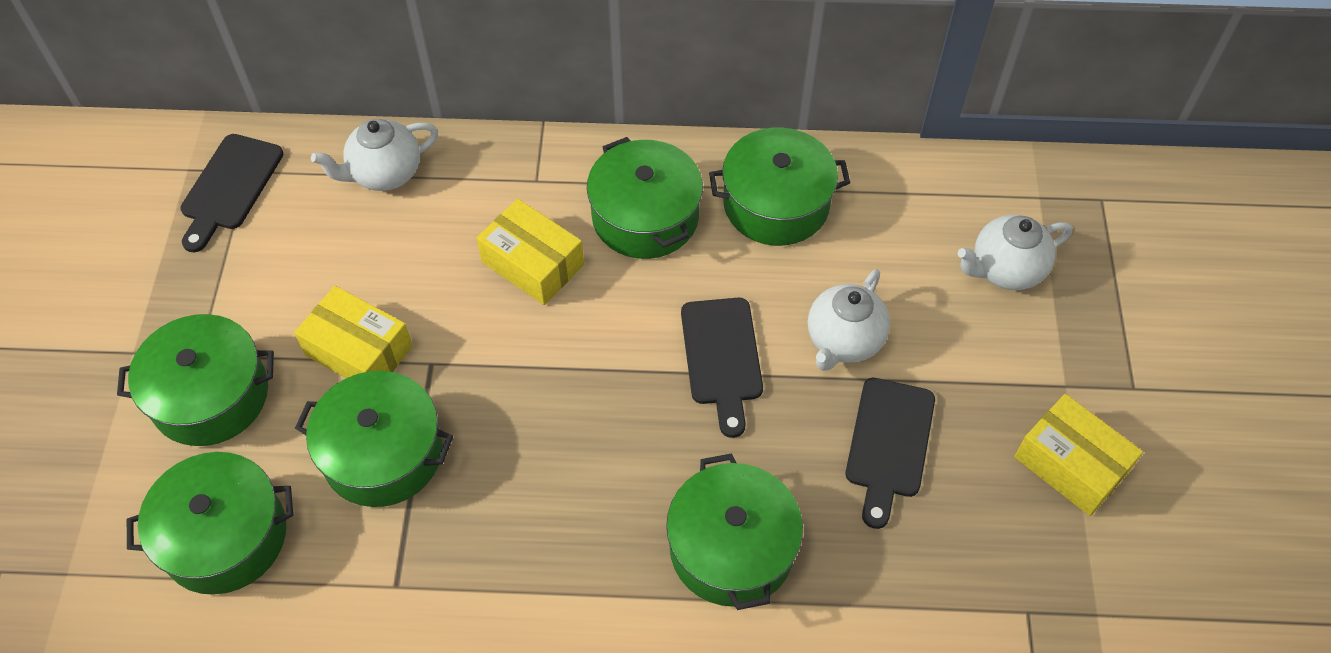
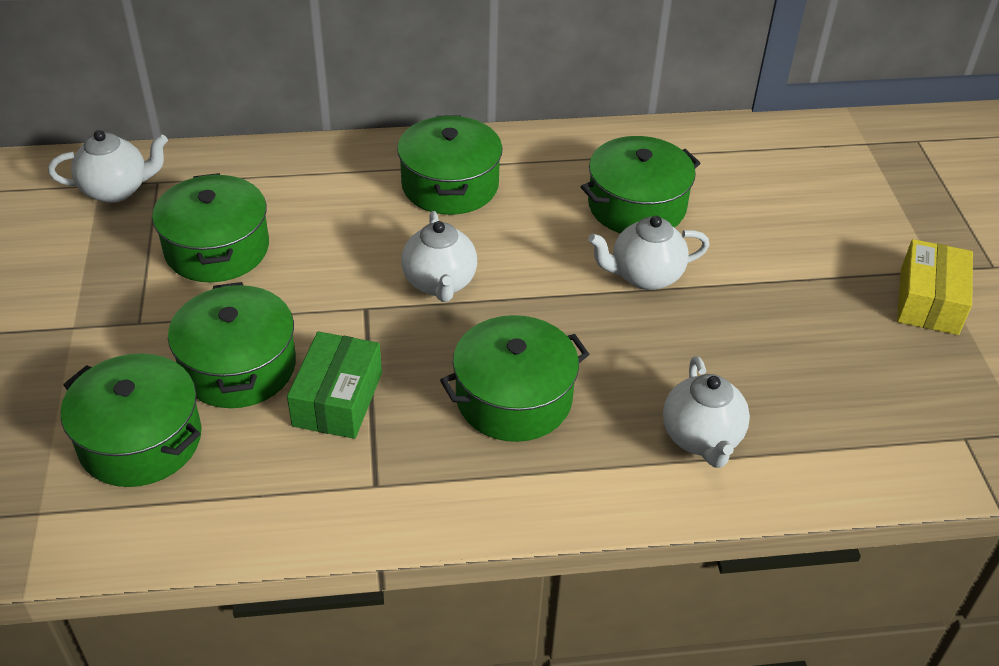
black cutting board: 3 -> 0
green box: 0 -> 1
white teapot: 3 -> 4
yellow box: 3 -> 1

